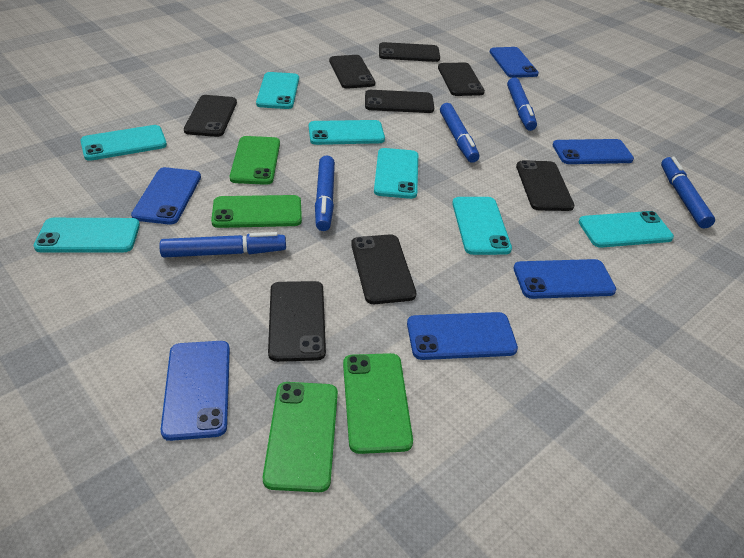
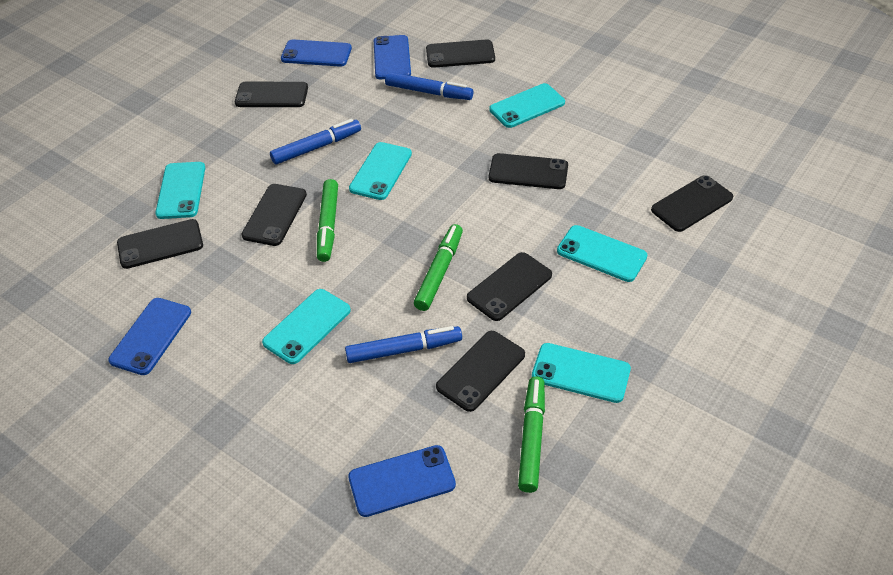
blue marker: 5 -> 3
blue phone: 6 -> 4
green marker: 0 -> 3
green phone: 4 -> 0
turquoise phone: 7 -> 6

